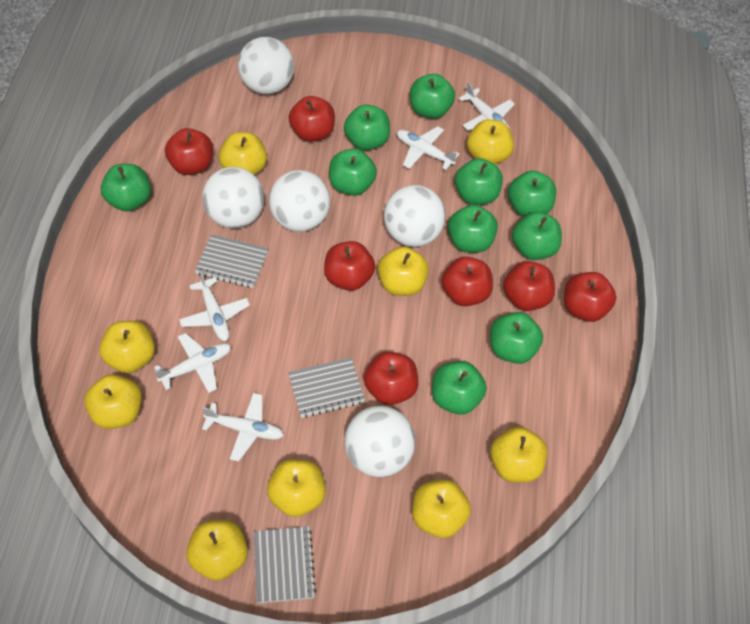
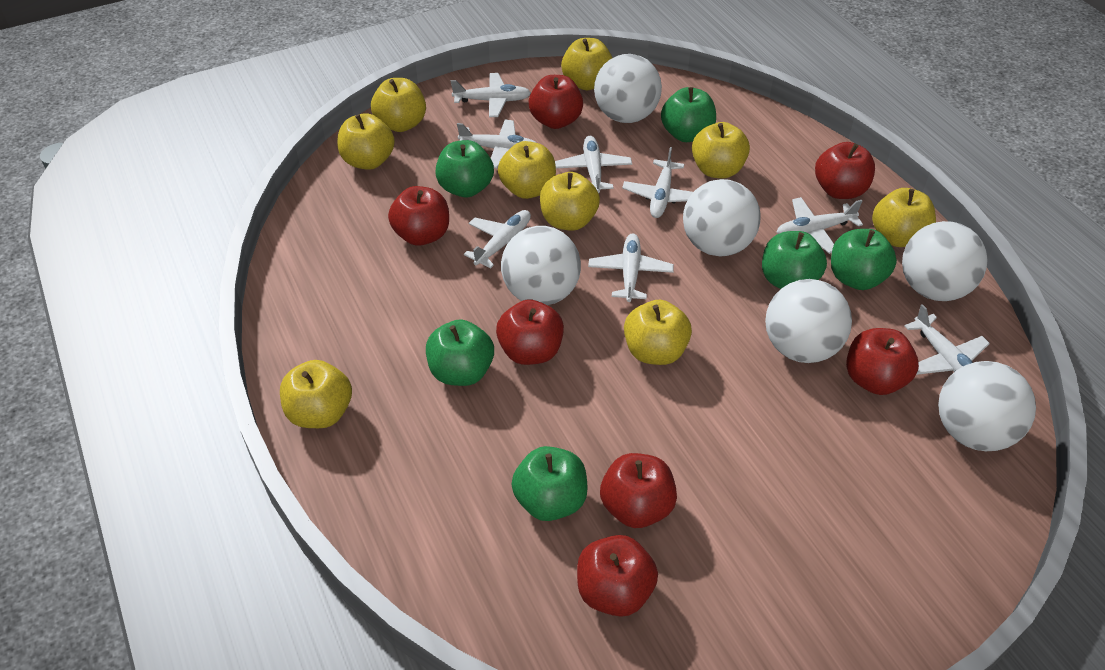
green apple: 10 -> 6
grey notebook: 3 -> 0
white ball: 5 -> 6
white plane: 5 -> 8

